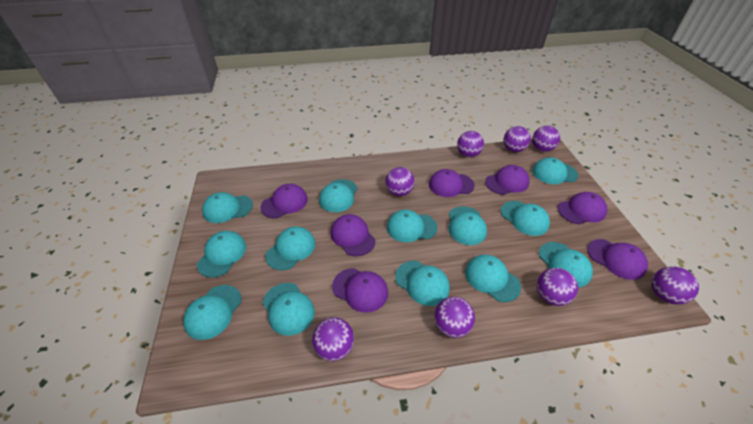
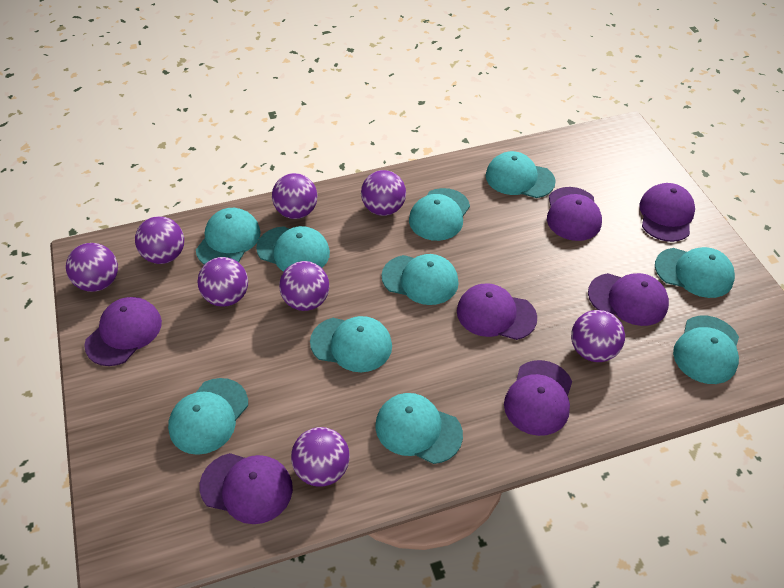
turquoise cap: 13 -> 10

